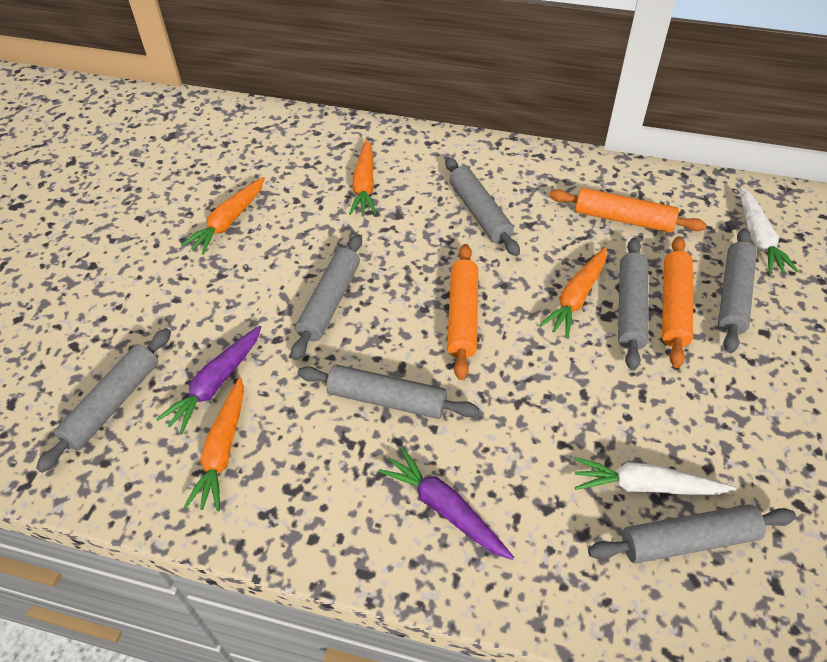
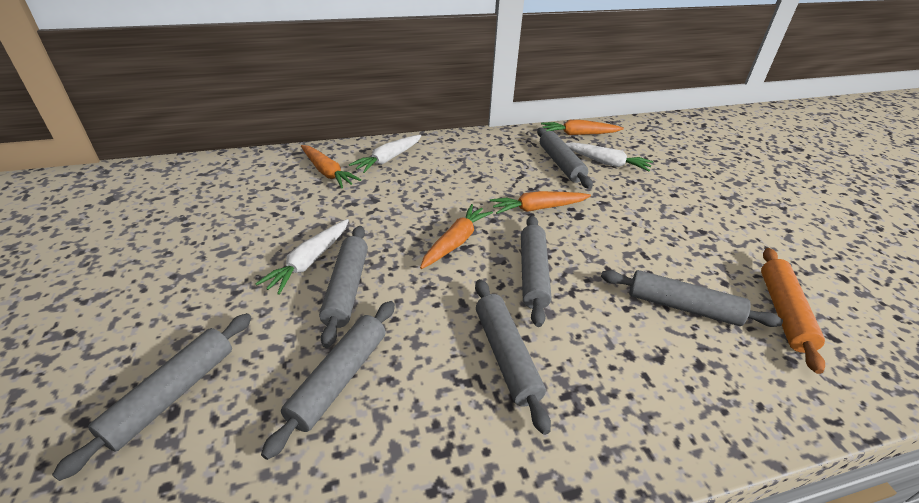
orange rolling pin: 3 -> 1
purple carrot: 2 -> 0
white carrot: 2 -> 3

